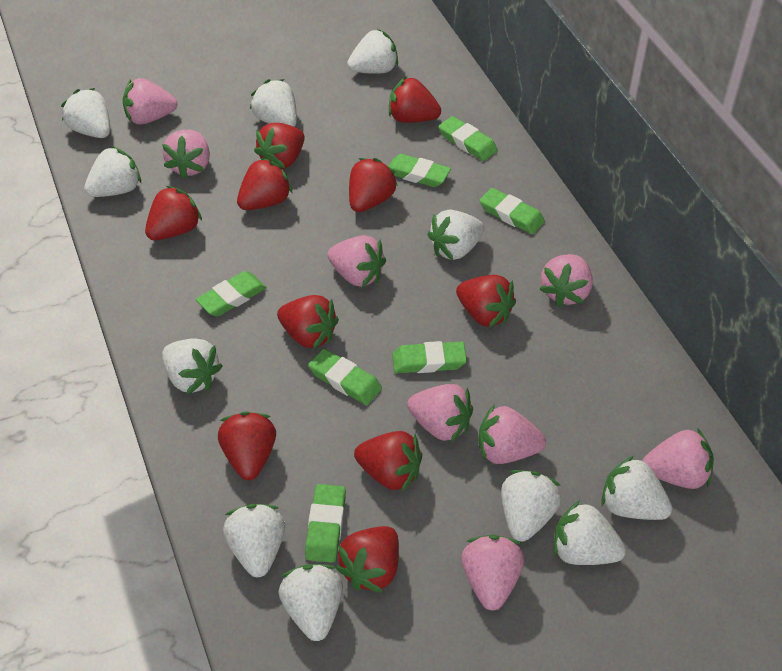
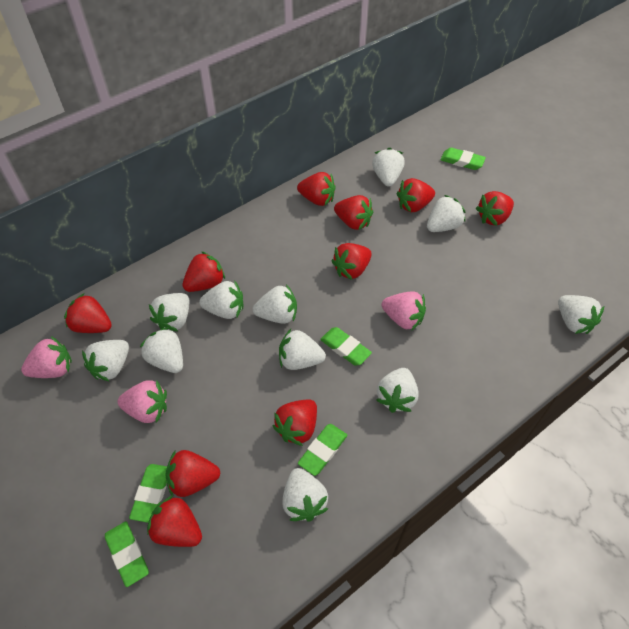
green eraser: 7 -> 5
pink strawberry: 8 -> 3

